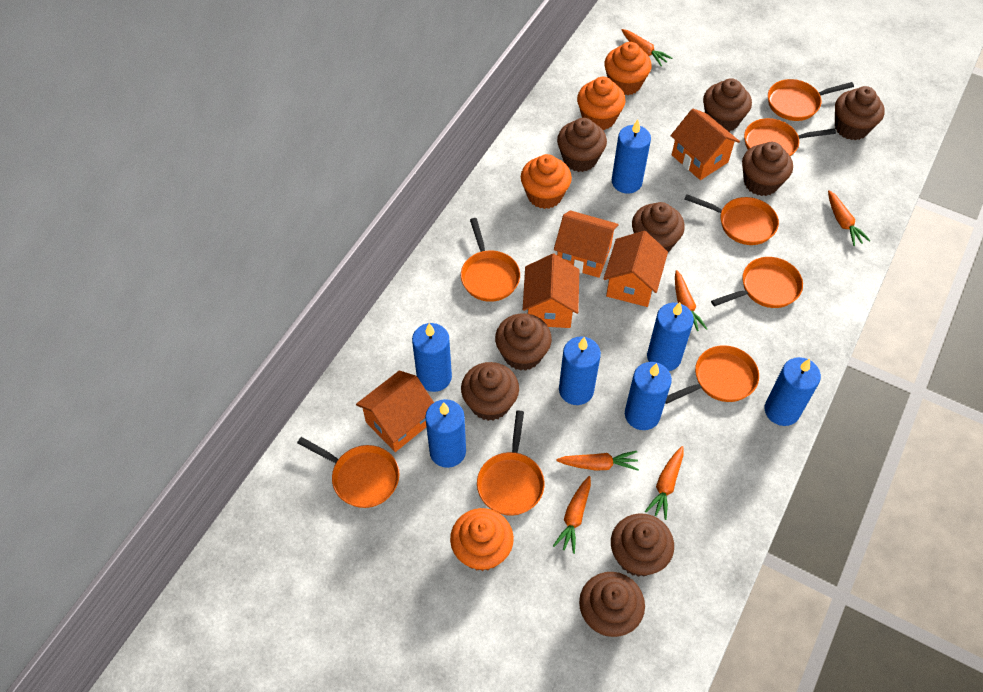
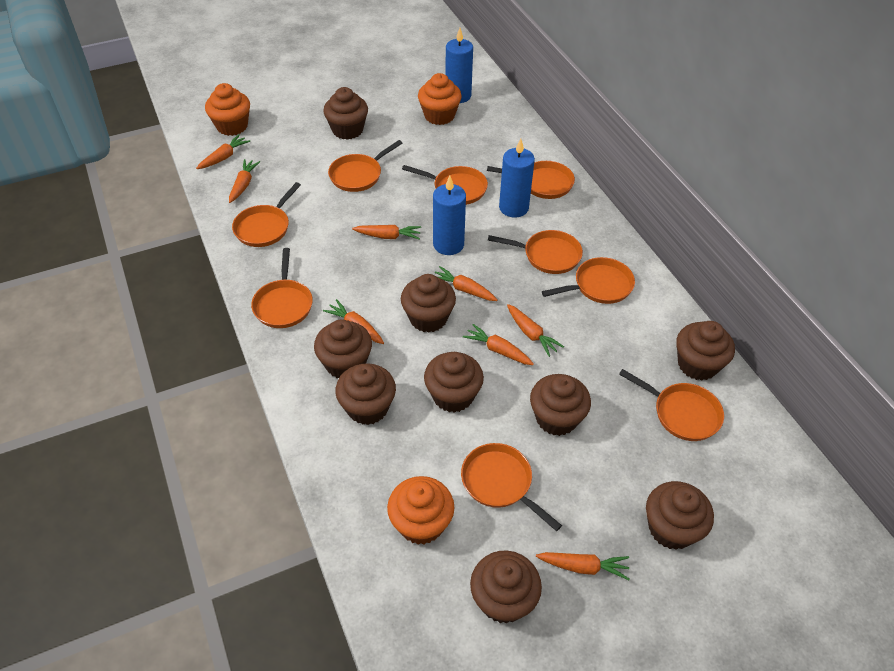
blue candle: 7 -> 3
orange carrot: 6 -> 8
orange cupcake: 4 -> 3
orange house: 5 -> 0
orange pan: 8 -> 9

